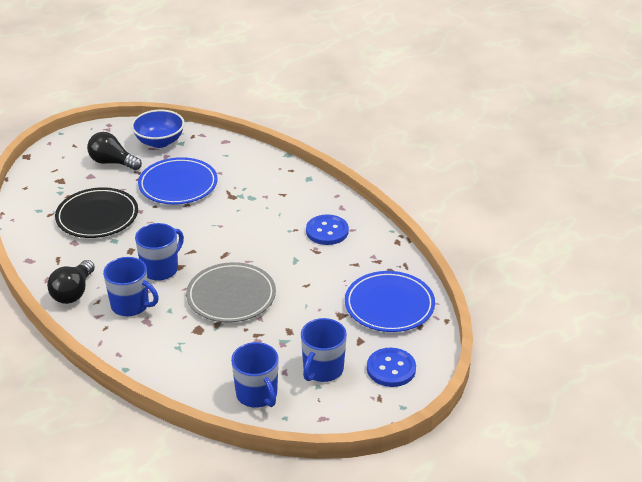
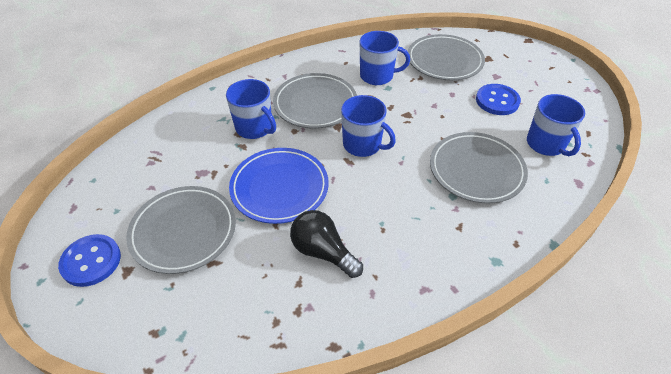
black light bulb: 2 -> 1
black plate: 1 -> 0
blue bowl: 1 -> 0
blue plate: 2 -> 1
grey plate: 1 -> 4

